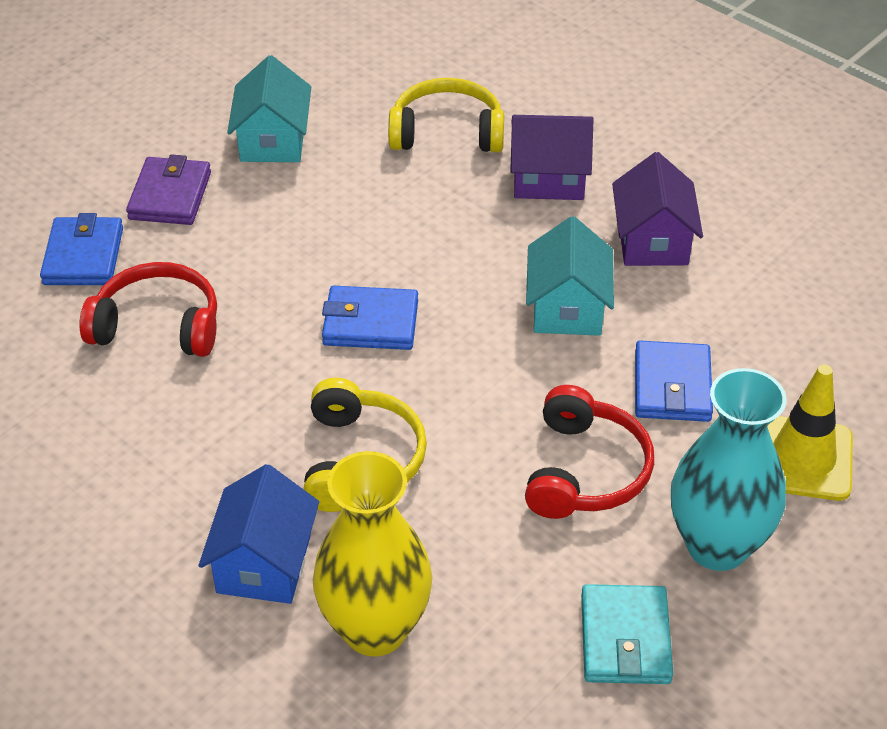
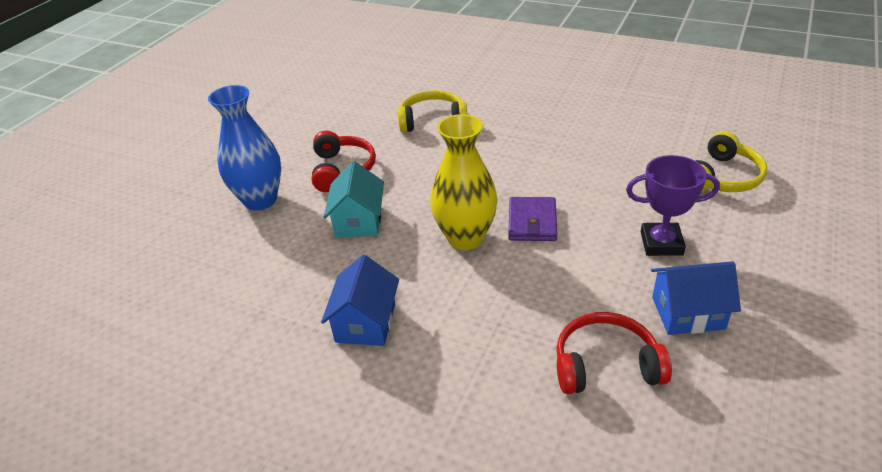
blue house: 1 -> 2
blue vase: 0 -> 1
blue wallet: 3 -> 0
purple house: 2 -> 0
purple trophy: 0 -> 1
turquoise house: 2 -> 1
turquoise vase: 1 -> 0
turquoise wallet: 1 -> 0
yellow traffic cone: 1 -> 0

